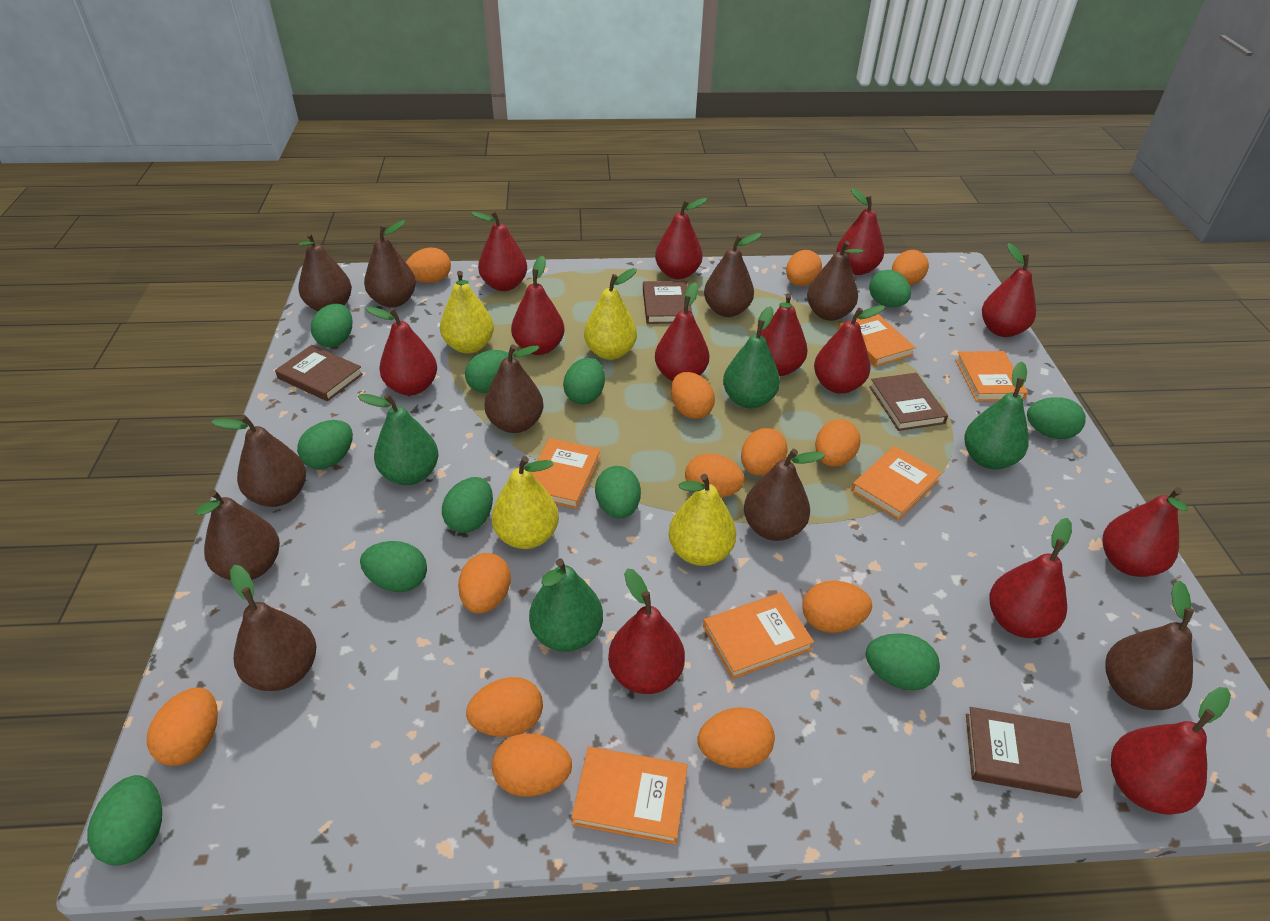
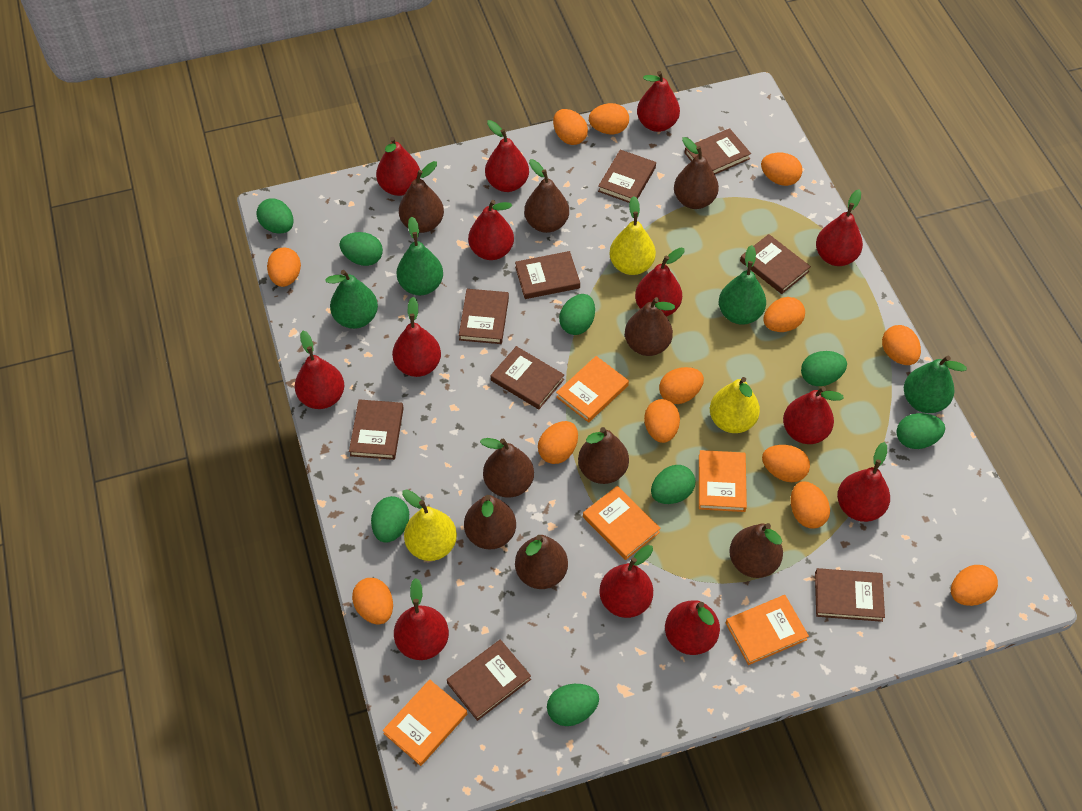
brown book: 4 -> 9
brown pear: 10 -> 9
green egg: 11 -> 8
orange book: 6 -> 5
yellow pear: 4 -> 3

